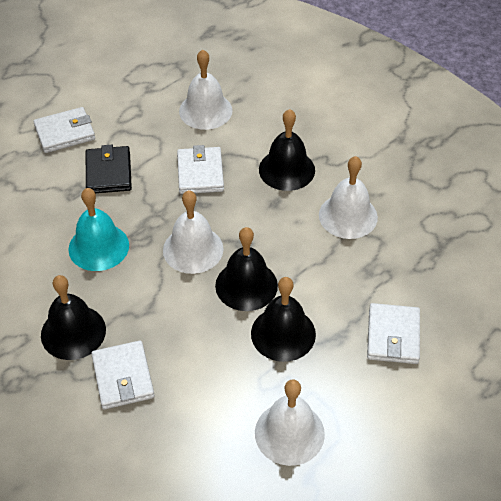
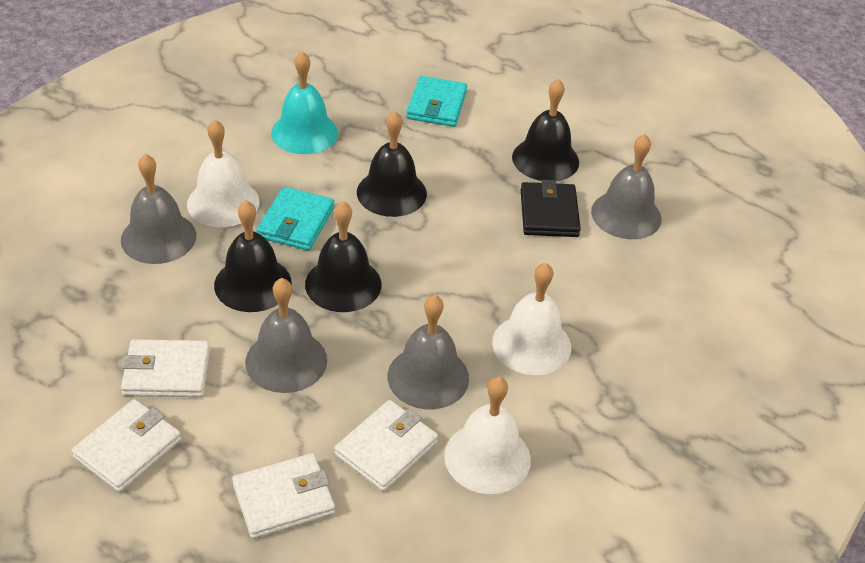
grey bell: 0 -> 4
turquoise wallet: 0 -> 2
white bell: 4 -> 3

